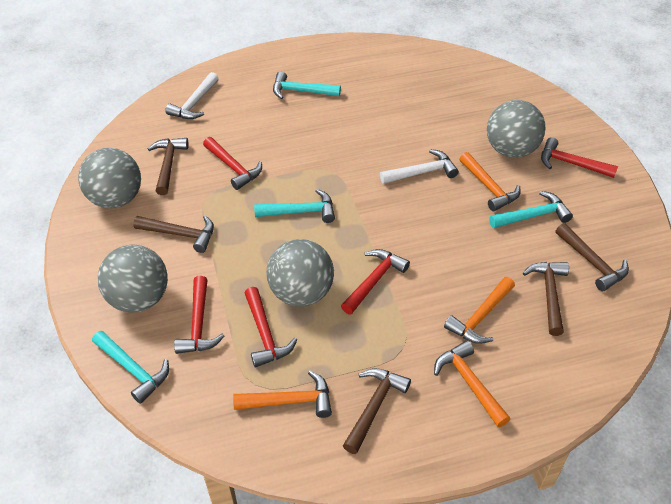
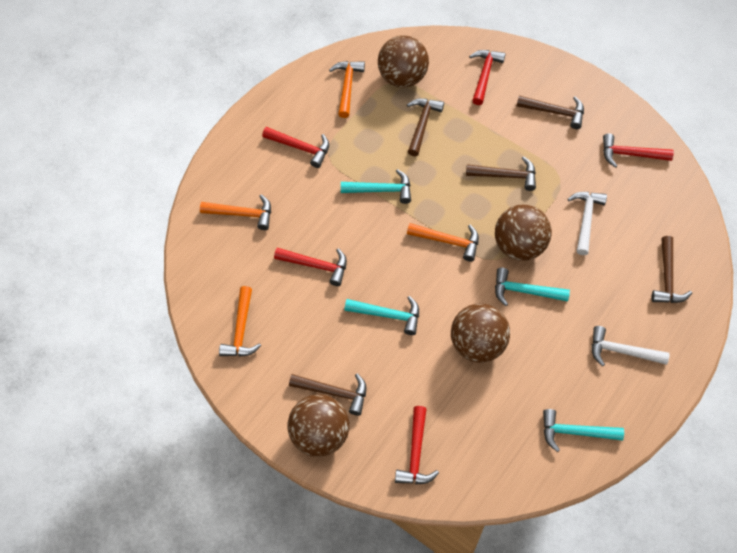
brown ball: 0 -> 4
grey ball: 4 -> 0

